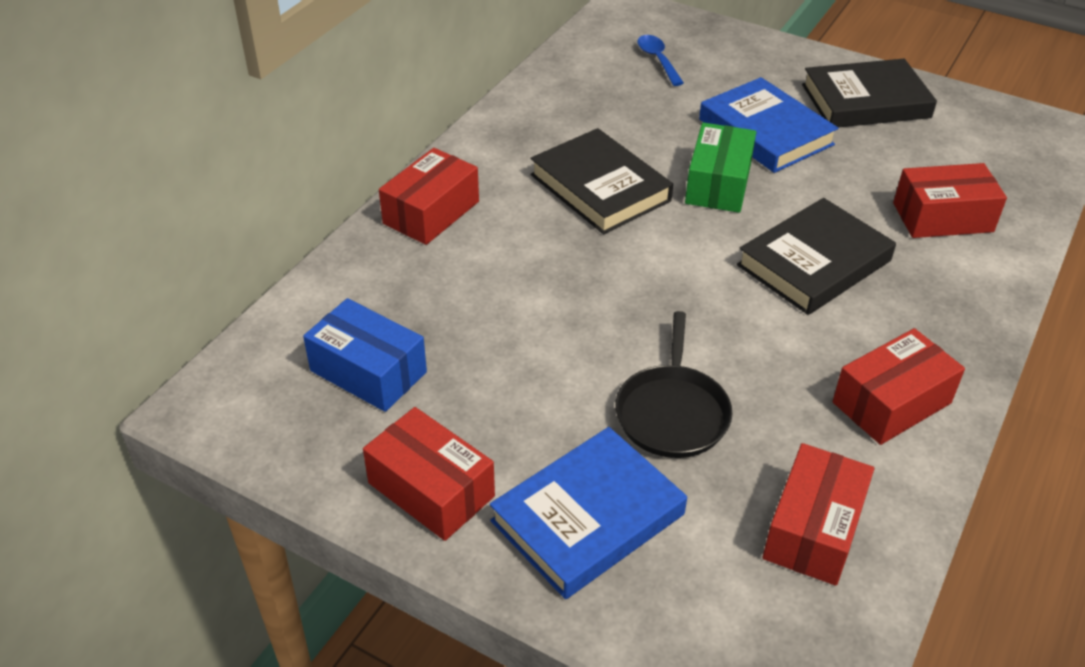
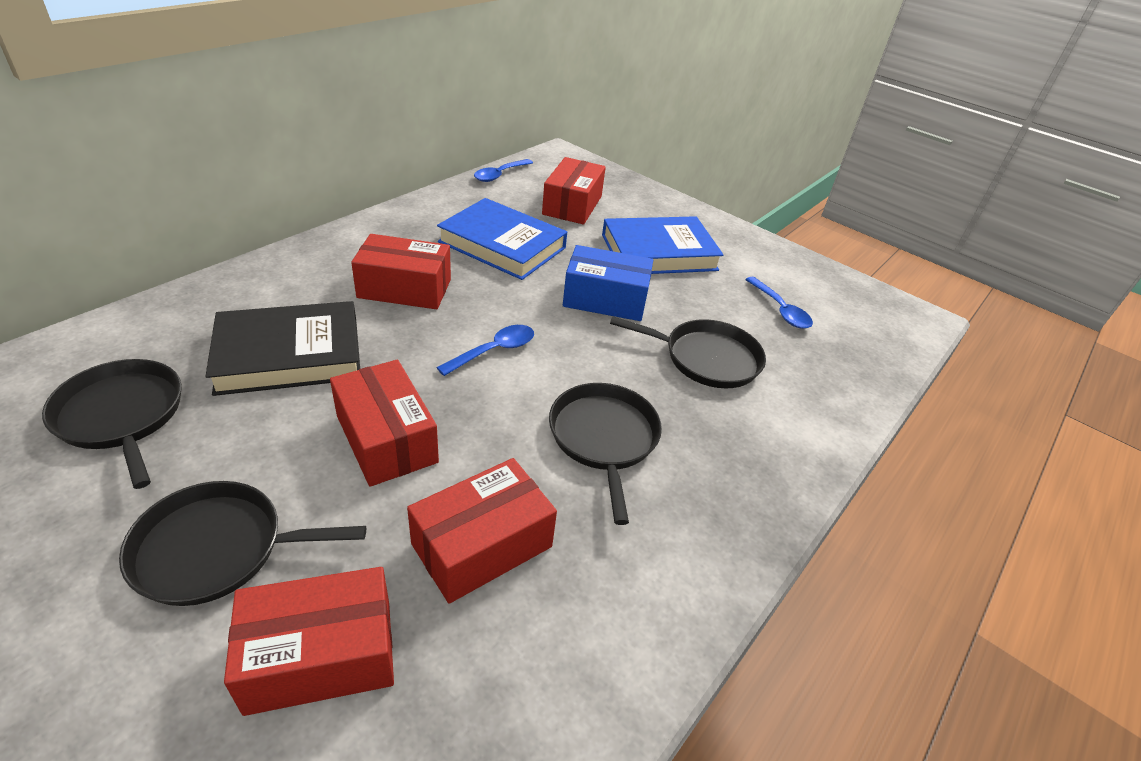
black book: 3 -> 1
black pan: 1 -> 4
blue spoon: 1 -> 3
green box: 1 -> 0

